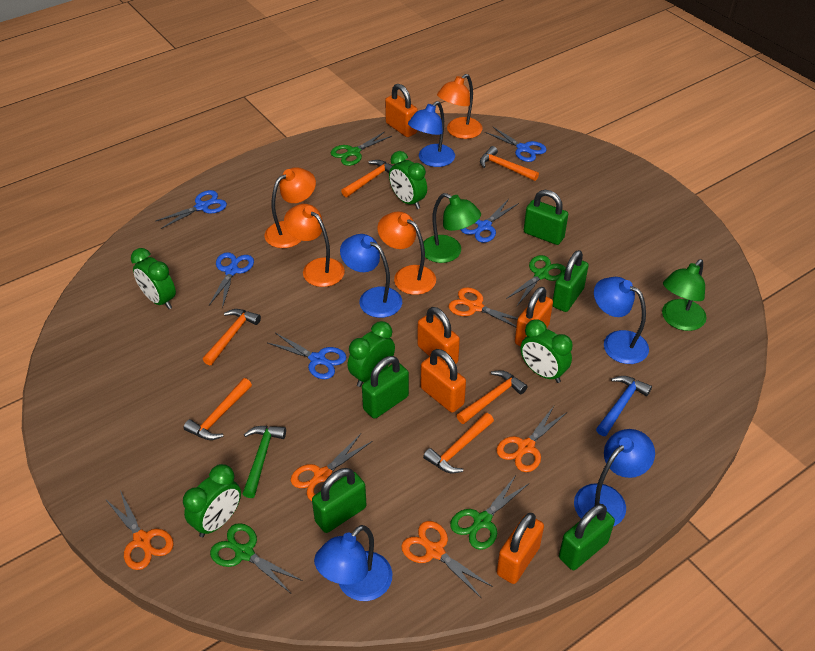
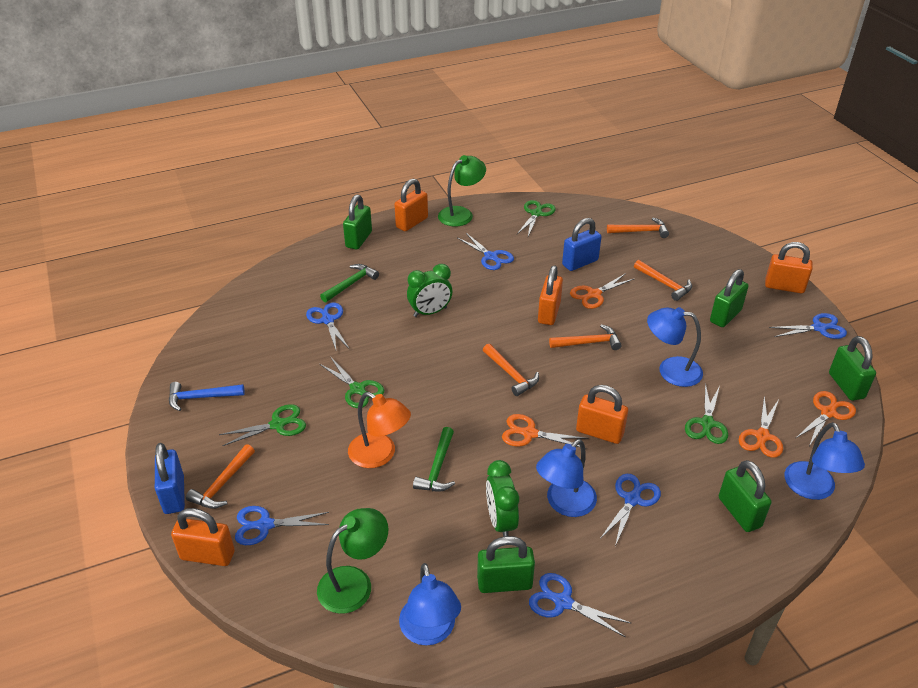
blue lamp: 5 -> 4
blue padlock: 0 -> 2
blue scissors: 5 -> 6
green clock: 5 -> 2
green hammer: 1 -> 2
orange hammer: 6 -> 5
orange lamp: 4 -> 1
orange scissors: 5 -> 4

